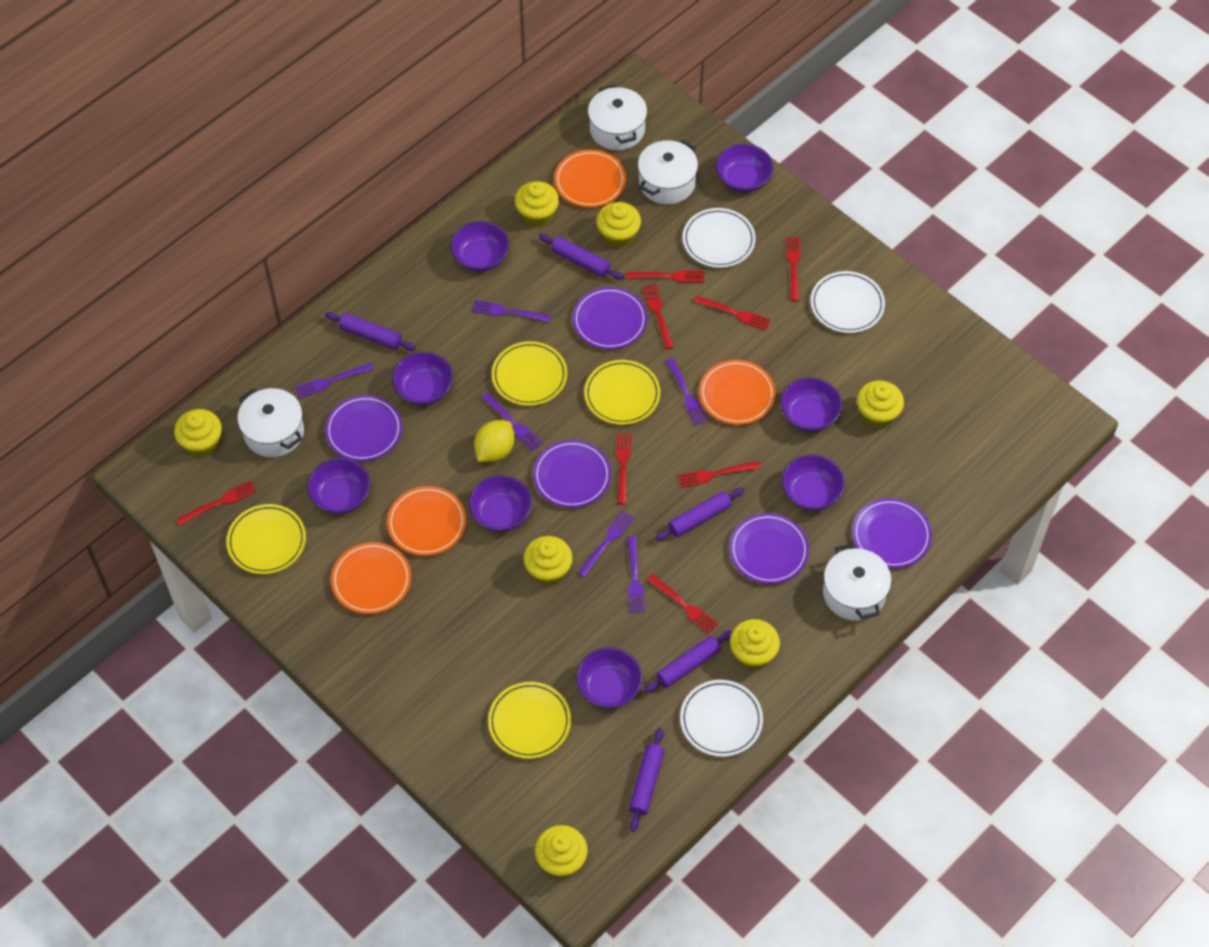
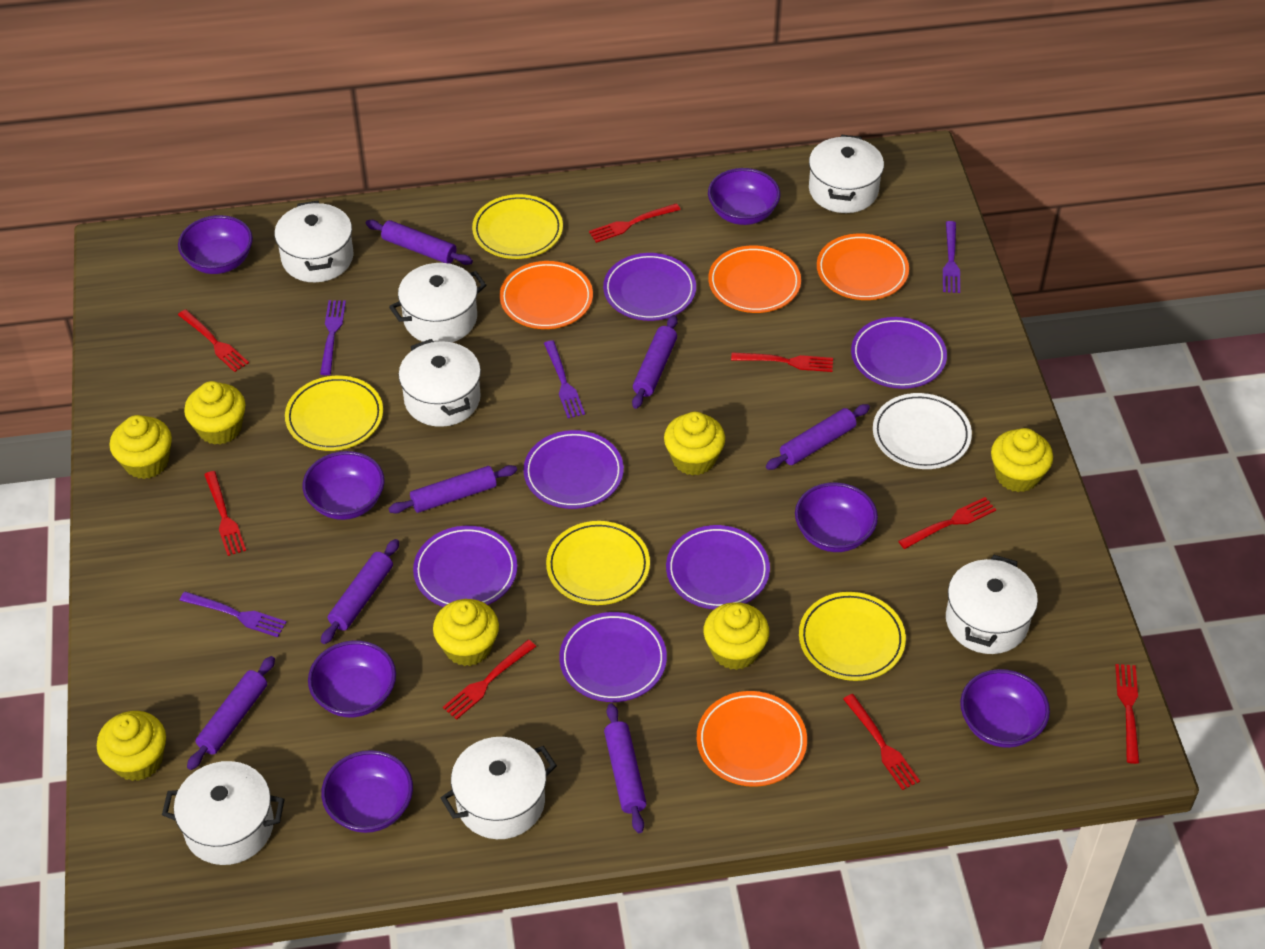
purple bowl: 8 -> 7
purple fork: 6 -> 4
purple plate: 5 -> 6
purple rolling pin: 5 -> 7
white plate: 3 -> 1
white pot: 4 -> 7
yellow lemon: 1 -> 0

